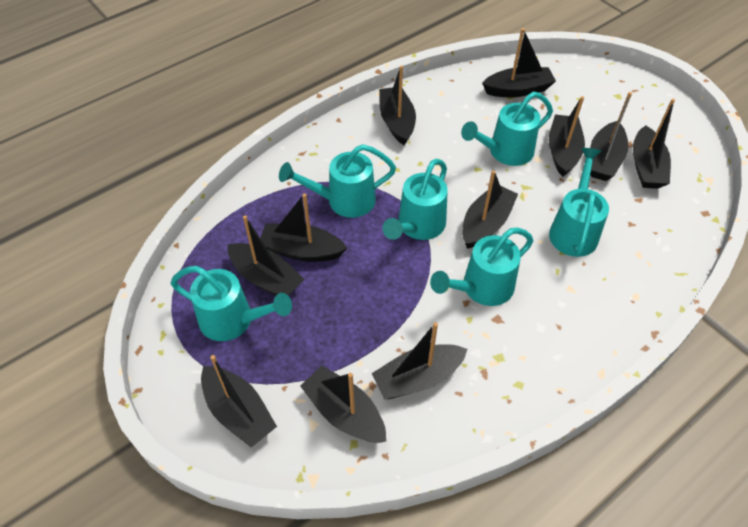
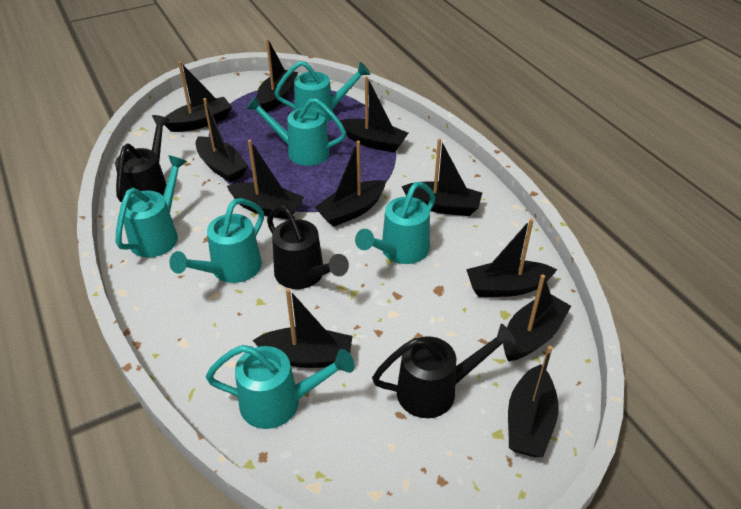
black watering can: 0 -> 3

